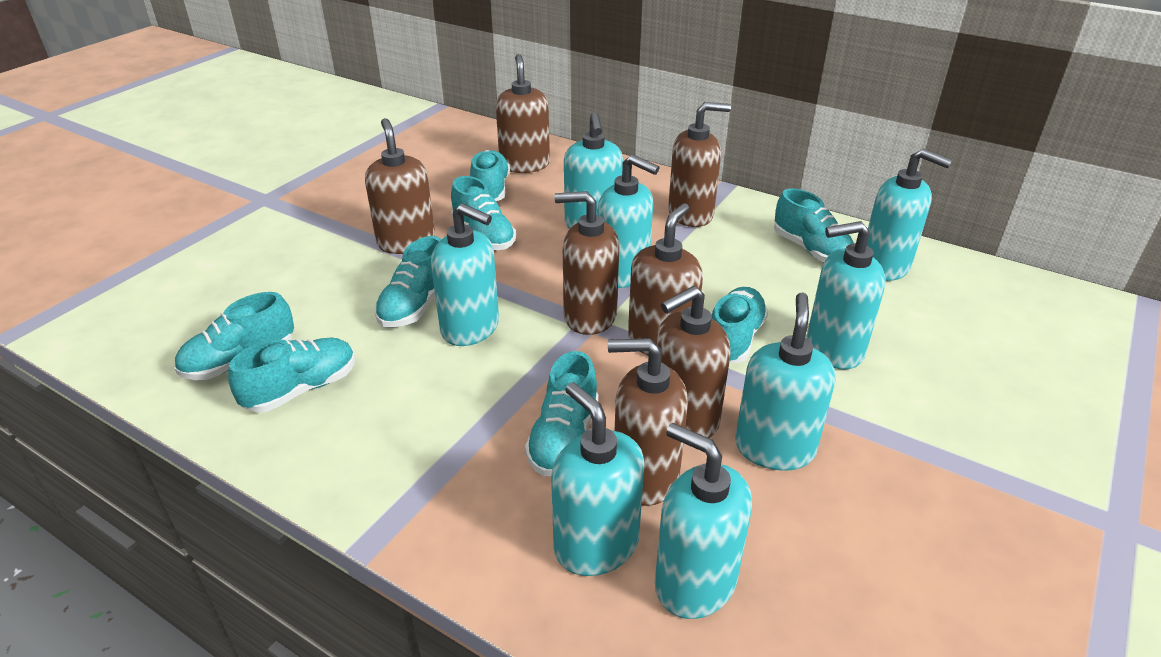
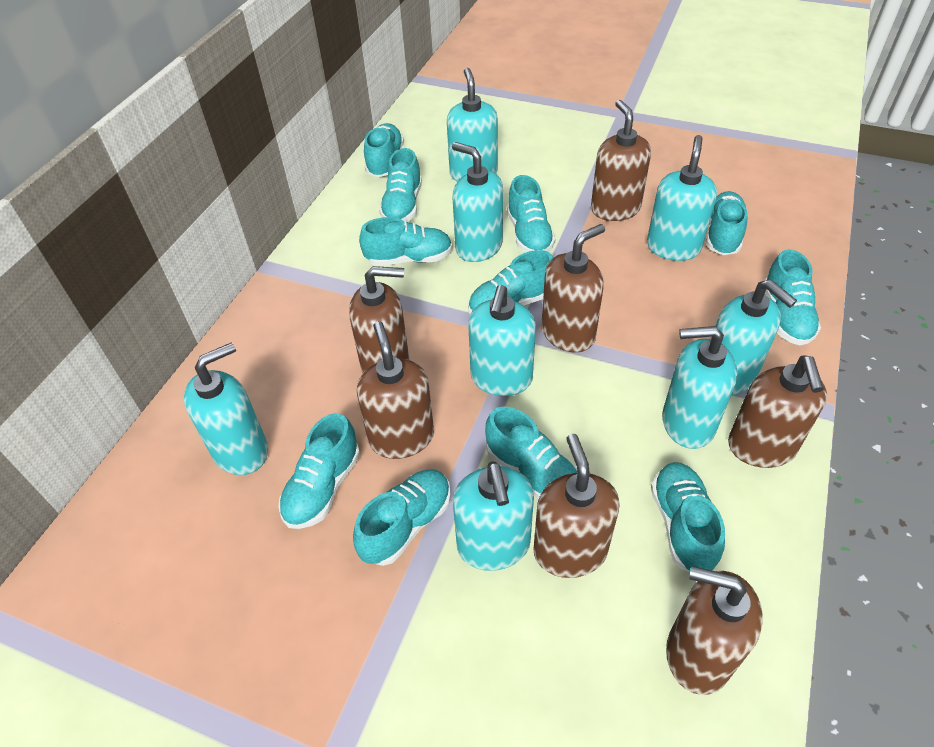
turquoise shoe: 8 -> 11

